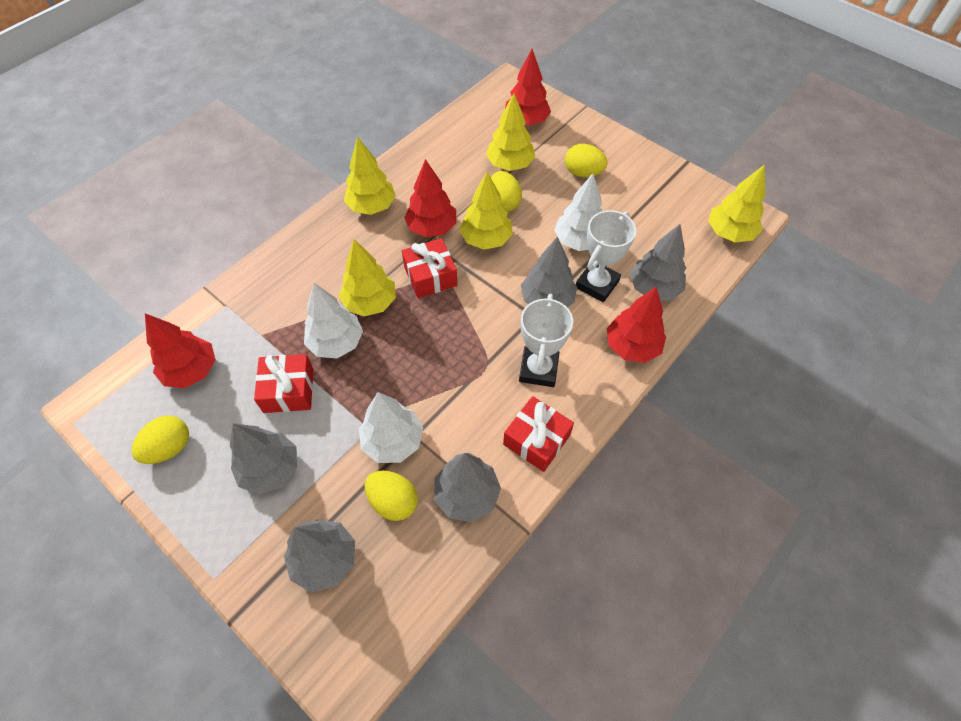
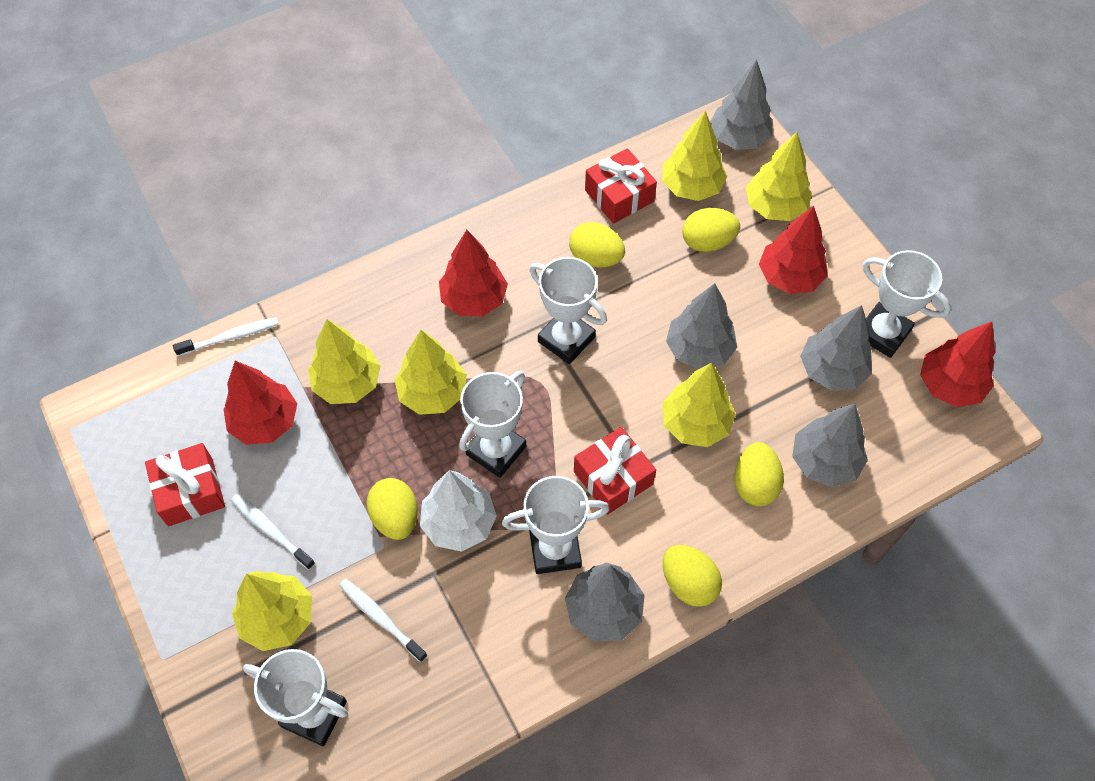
white toothbrush: 0 -> 3
white tree: 3 -> 1
white trophy: 2 -> 5
yellow egg: 4 -> 5
yellow tree: 5 -> 6

